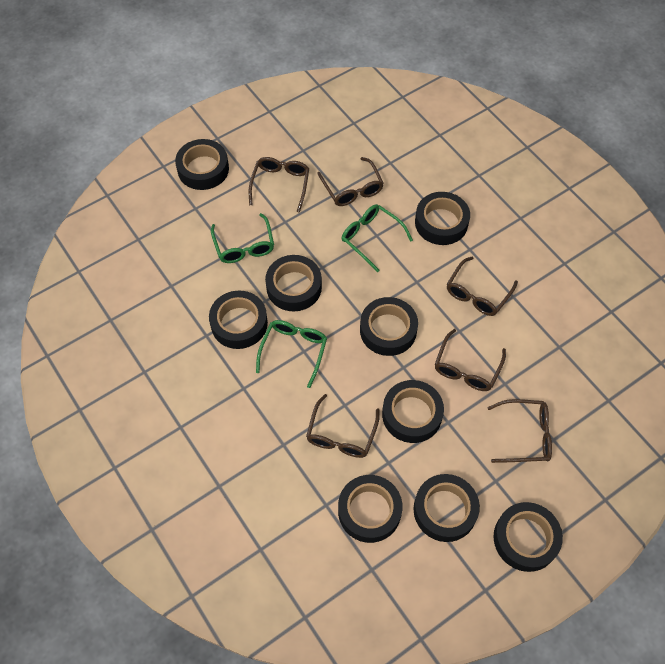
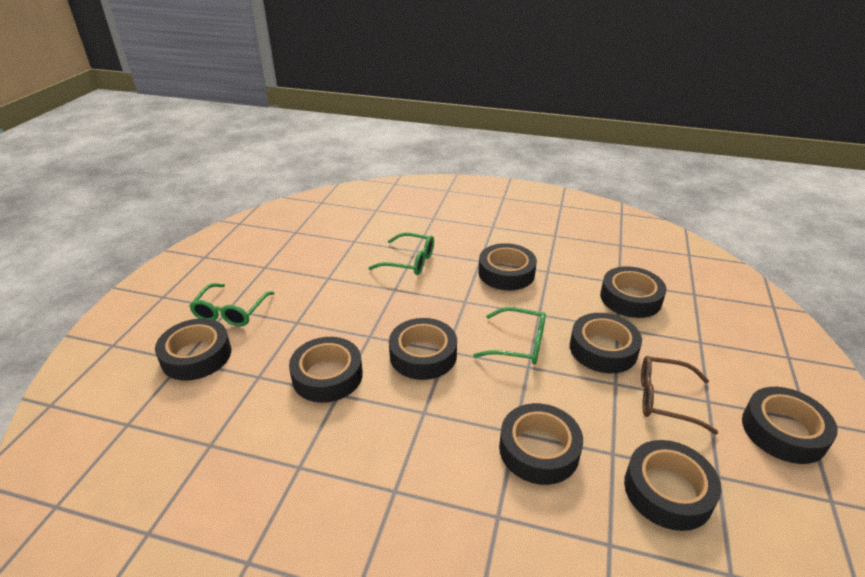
brown glasses: 6 -> 1

